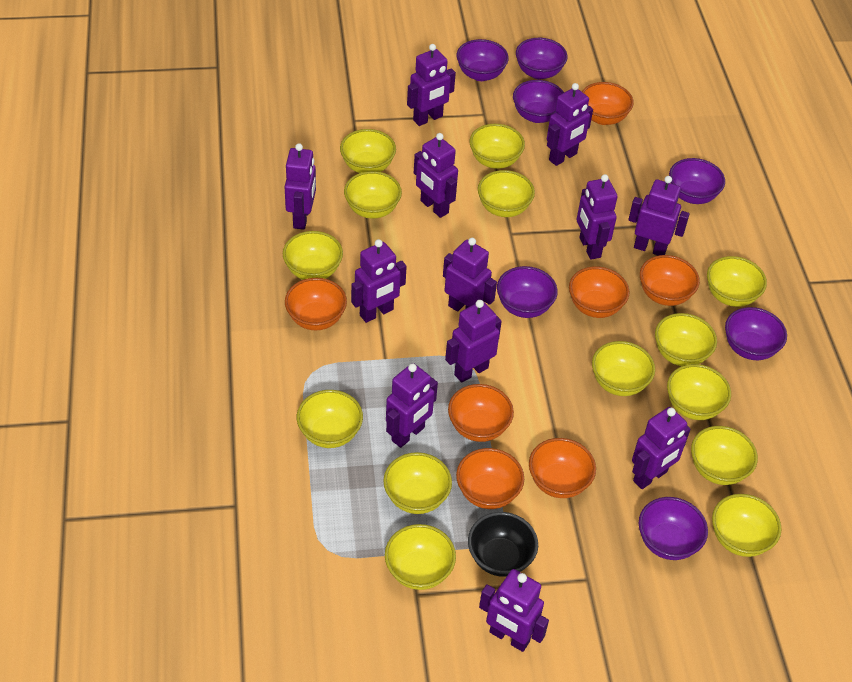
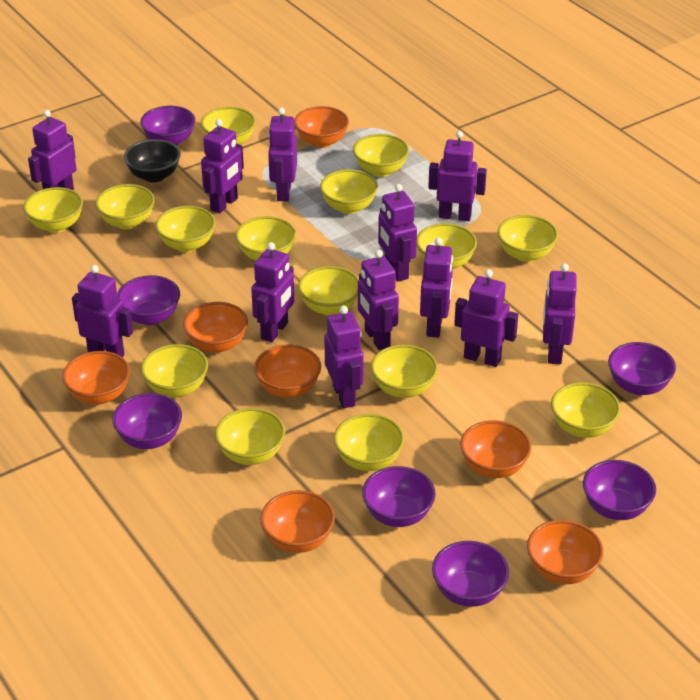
yellow bowl: 14 -> 15

